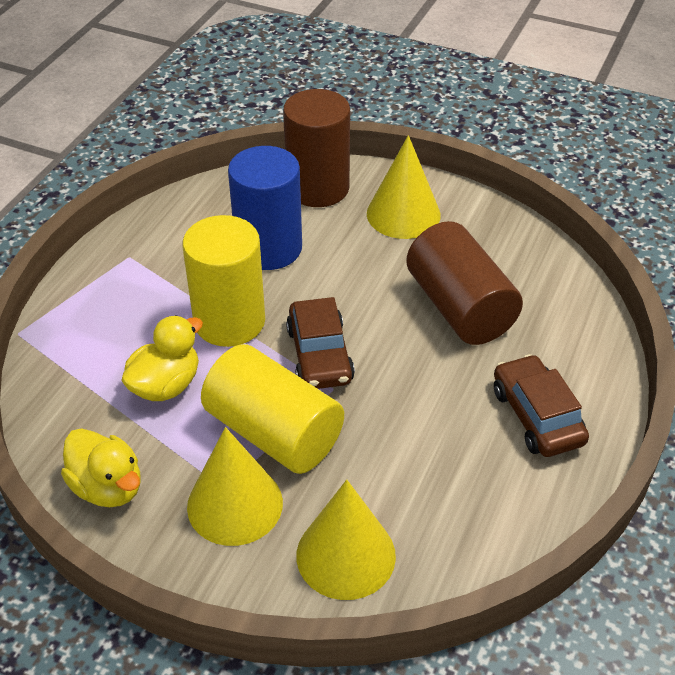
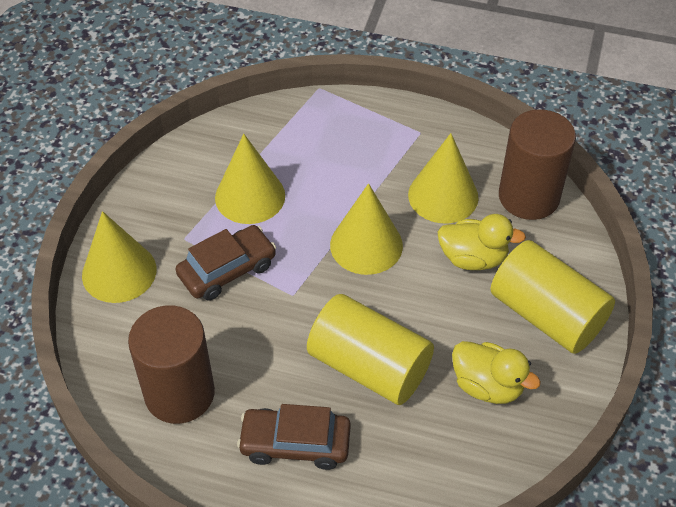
blue cylinder: 1 -> 0
yellow cone: 3 -> 4

